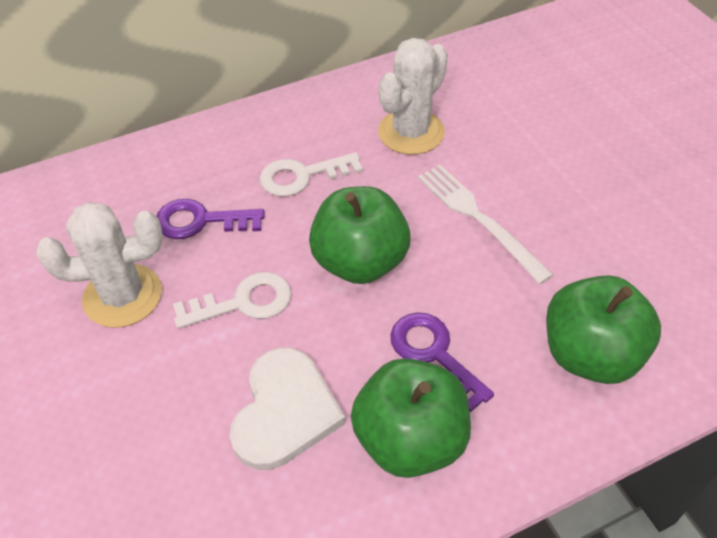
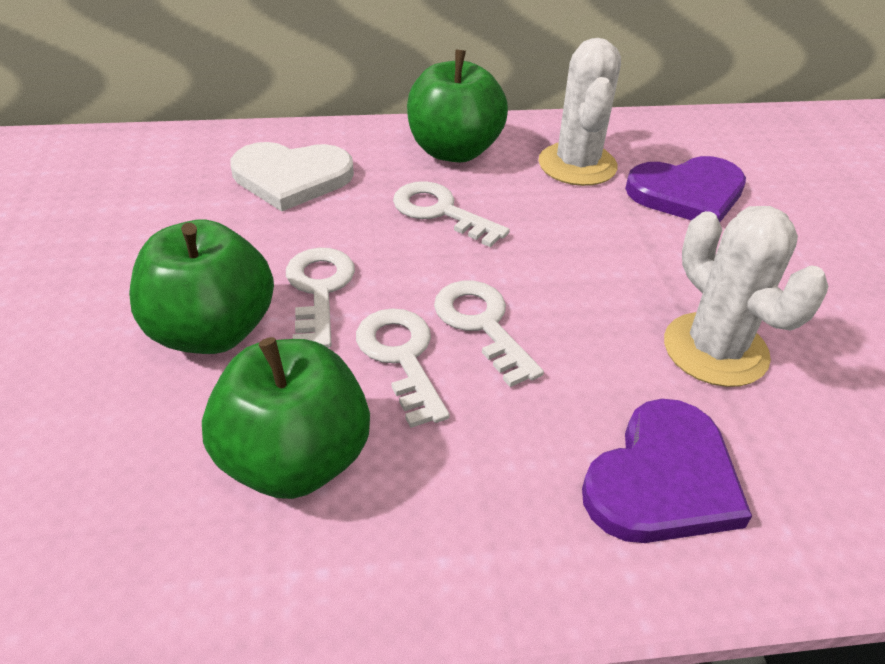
purple heart: 0 -> 2
purple key: 2 -> 0
white fork: 1 -> 0
white key: 2 -> 4

